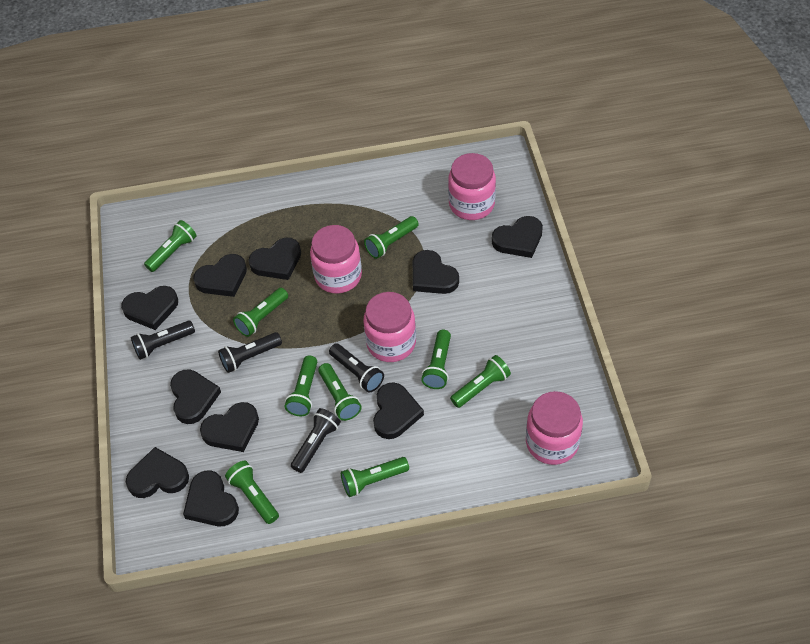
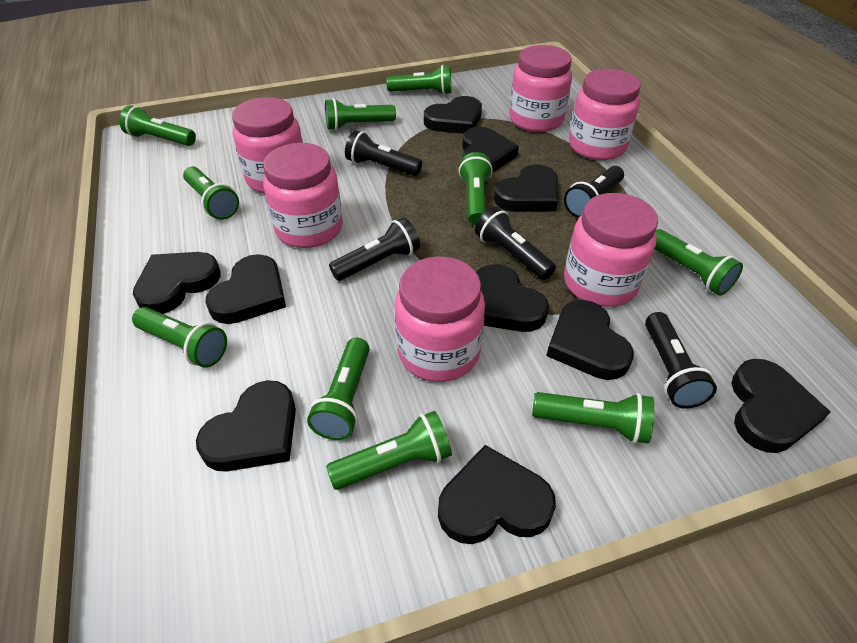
black flashlight: 4 -> 5
green flashlight: 9 -> 10
pink jar: 4 -> 6

